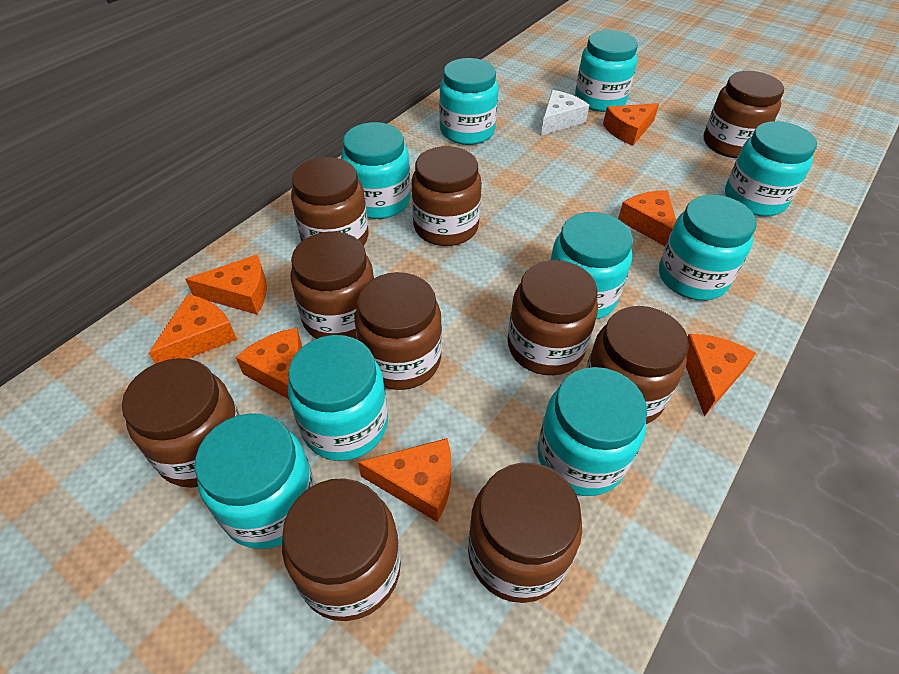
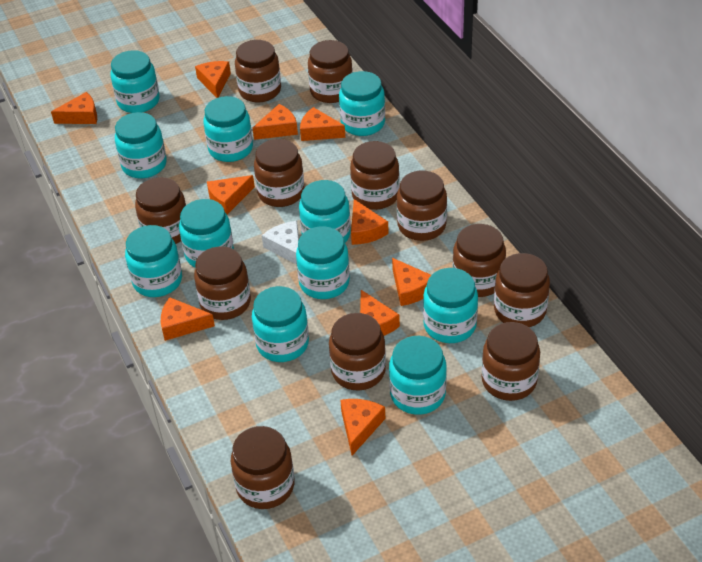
brown jar: 10 -> 12
orange cheese: 7 -> 10
turquoise jar: 9 -> 11

